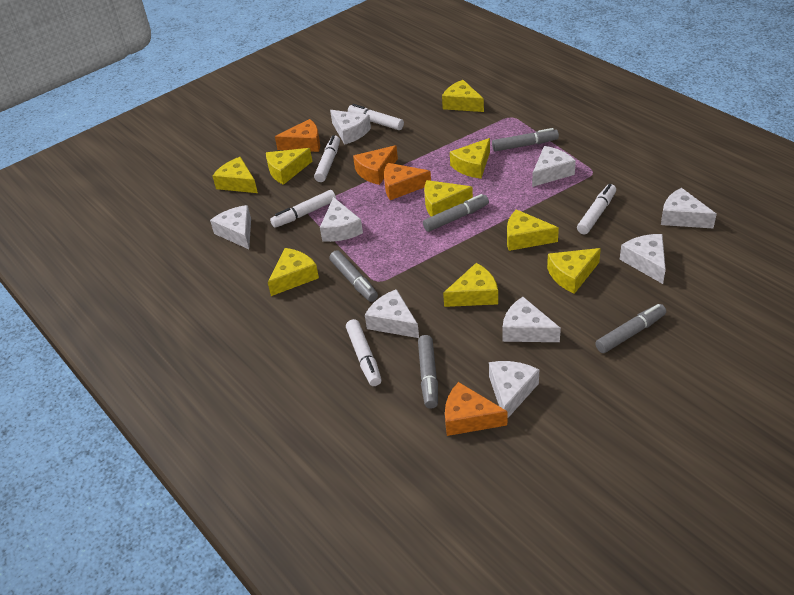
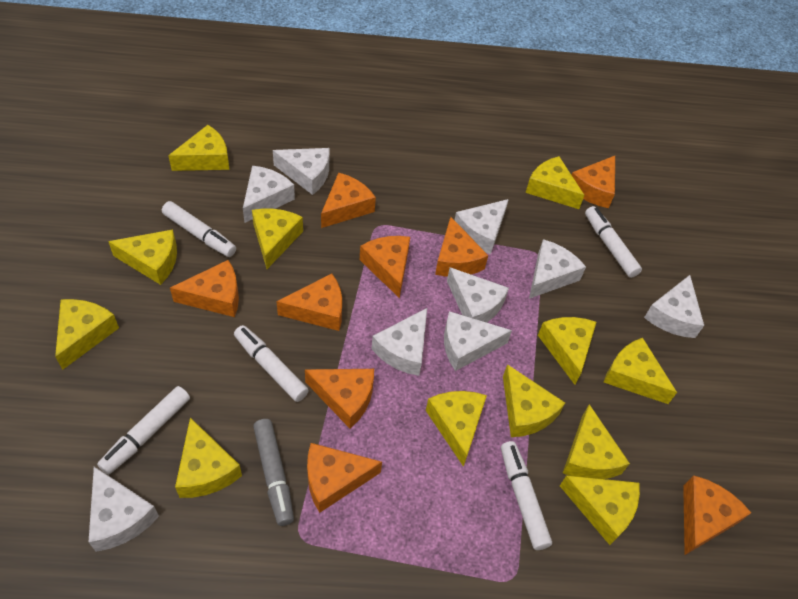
grey marker: 5 -> 1
orange cheese: 4 -> 9
yellow cheese: 9 -> 12

